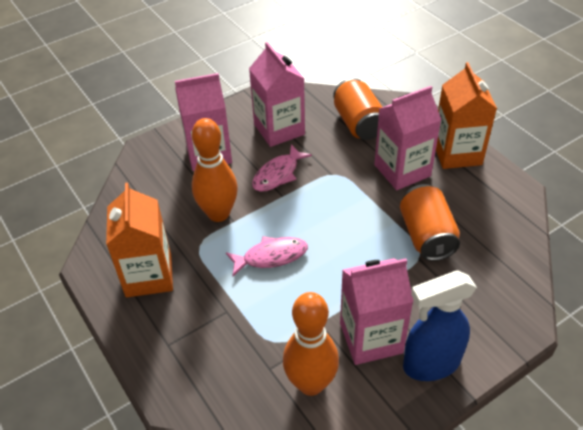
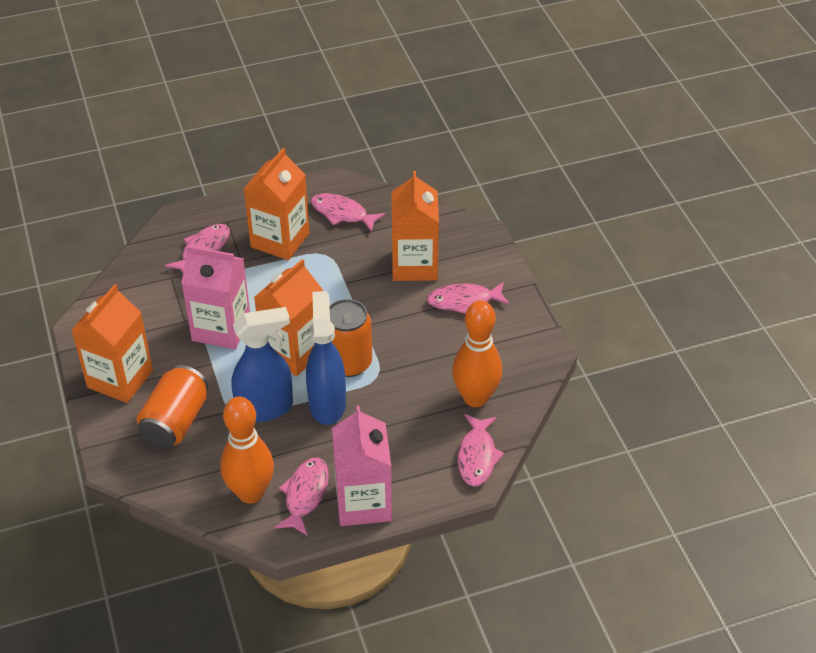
blue spray bottle: 1 -> 2
orange carton: 2 -> 4
pink carton: 4 -> 2
pink fish: 2 -> 5

